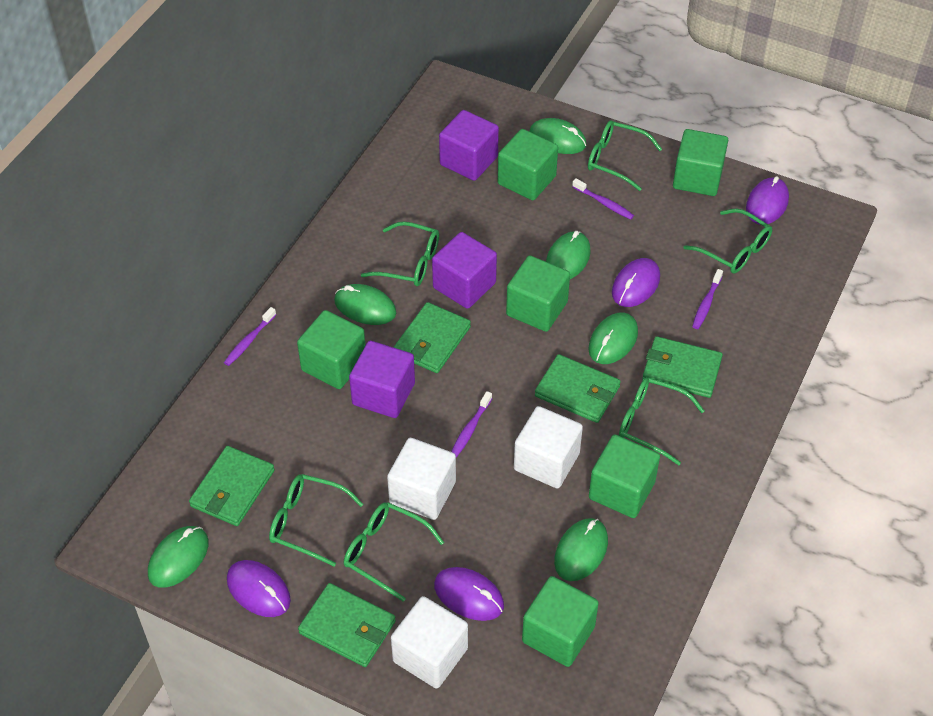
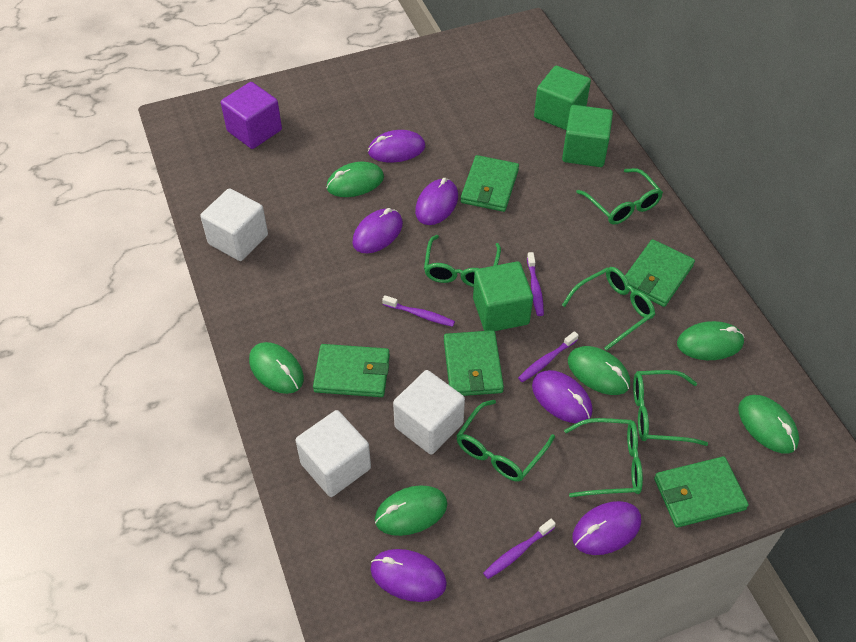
green cube: 6 -> 3
purple cube: 3 -> 1
purple mouse: 4 -> 6

